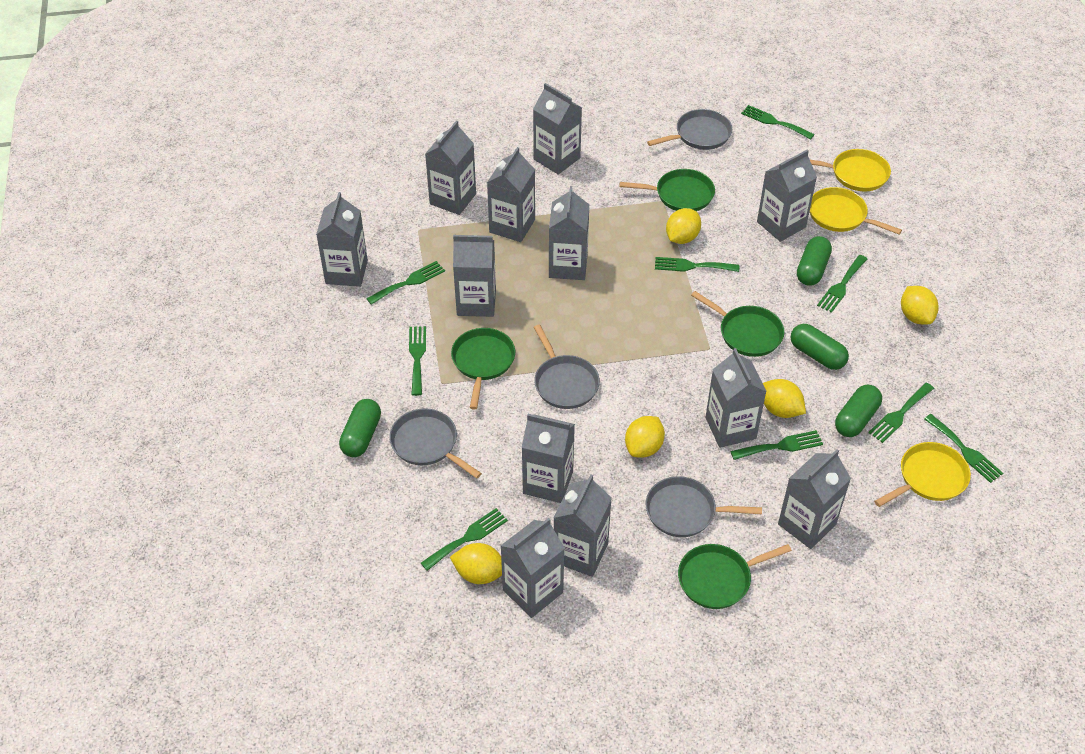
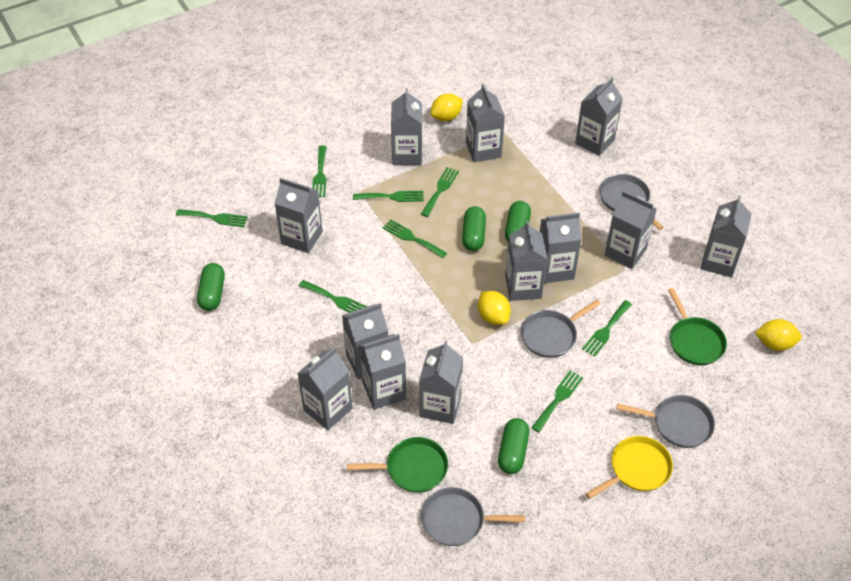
green fork: 9 -> 8
green pan: 4 -> 2
yellow lemon: 5 -> 3
yellow pan: 3 -> 1

